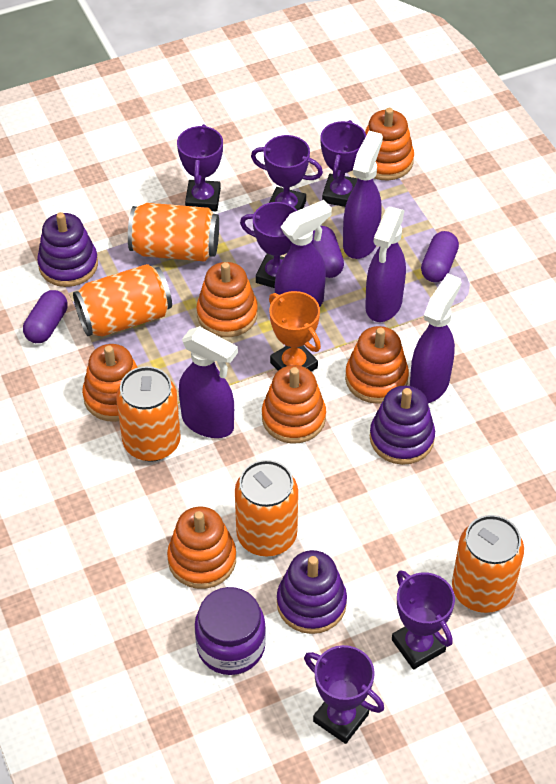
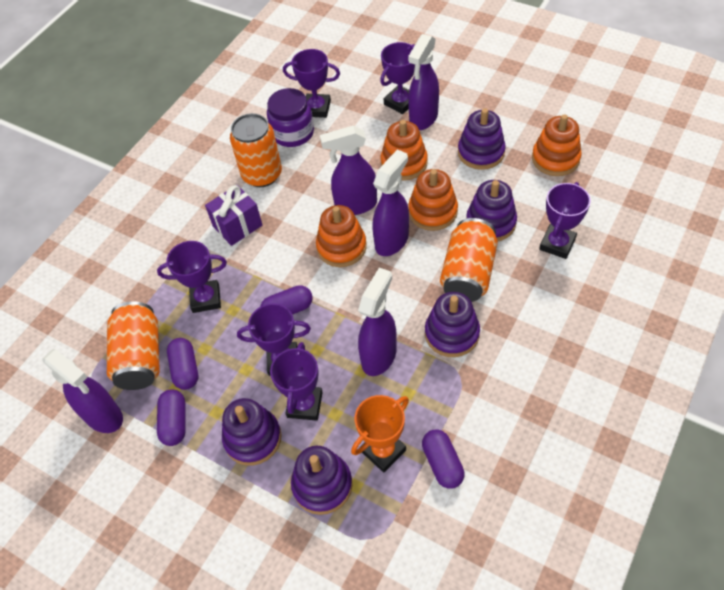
orange can: 5 -> 3
orange stacking toy: 6 -> 4
purple capsule: 3 -> 4
purple gift: 0 -> 1
purple stacking toy: 3 -> 5

